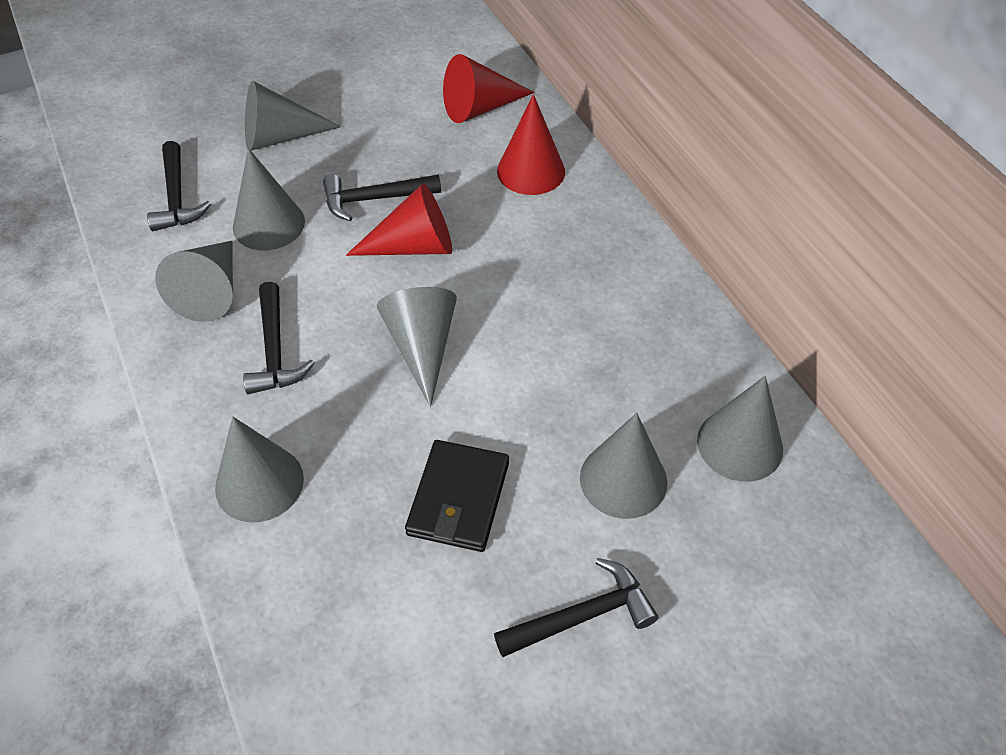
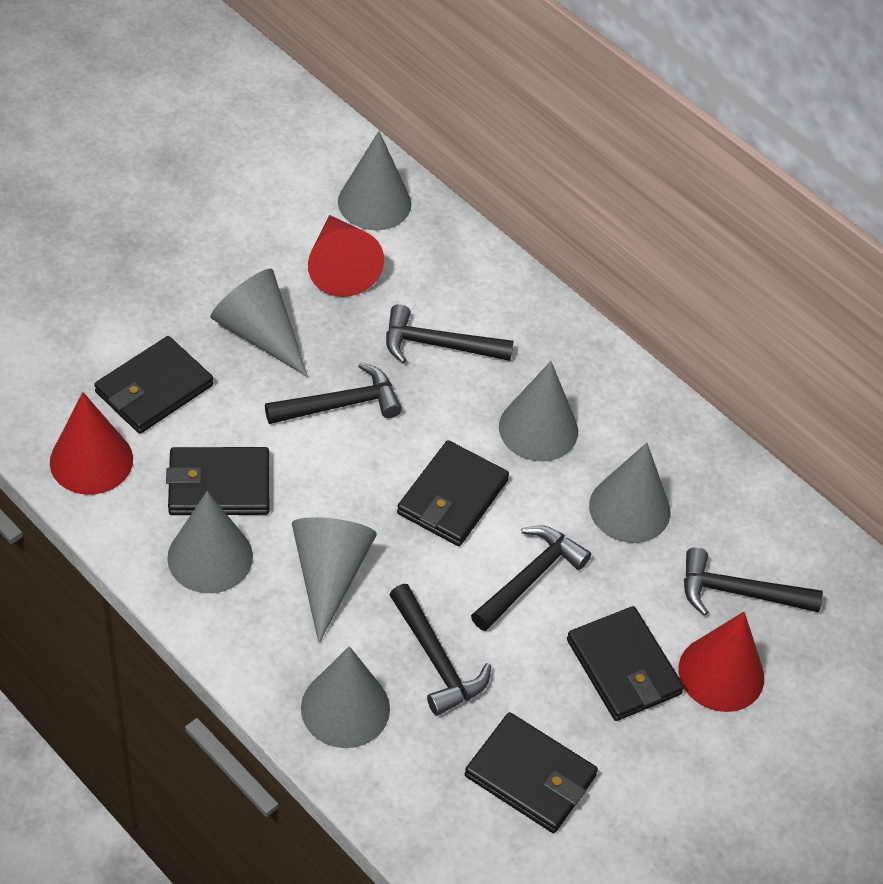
black hammer: 4 -> 5
black wallet: 1 -> 5

